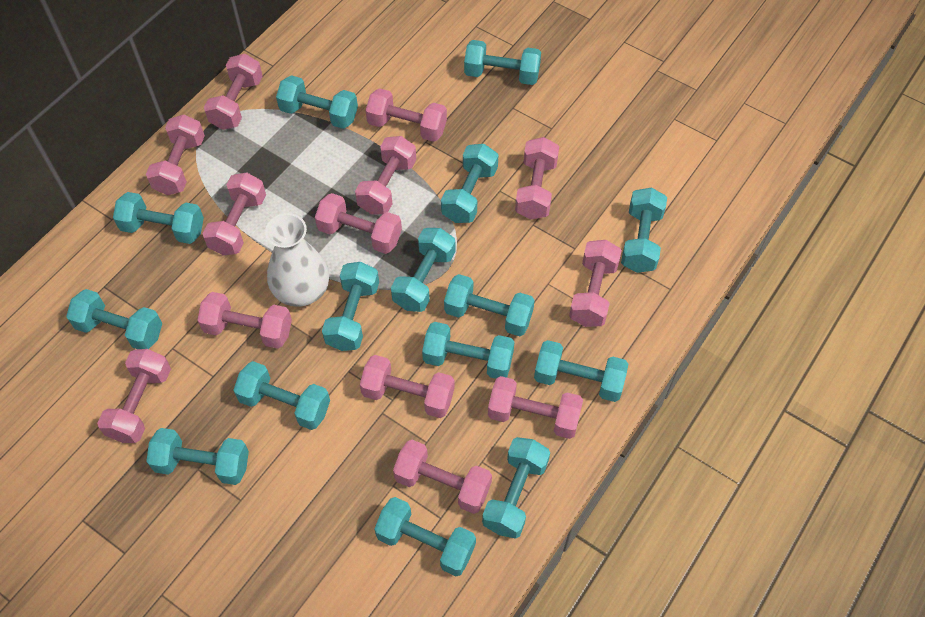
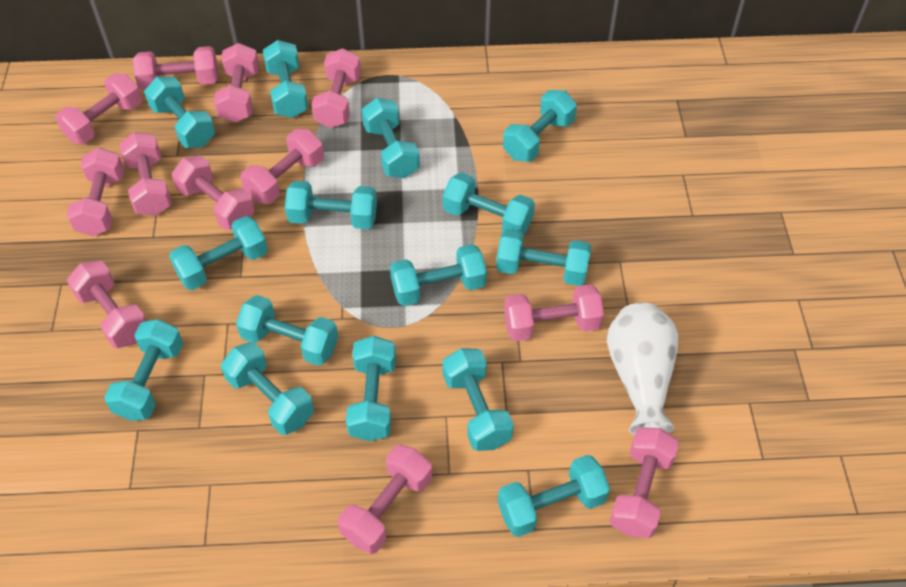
pink dumbbell: 13 -> 12

